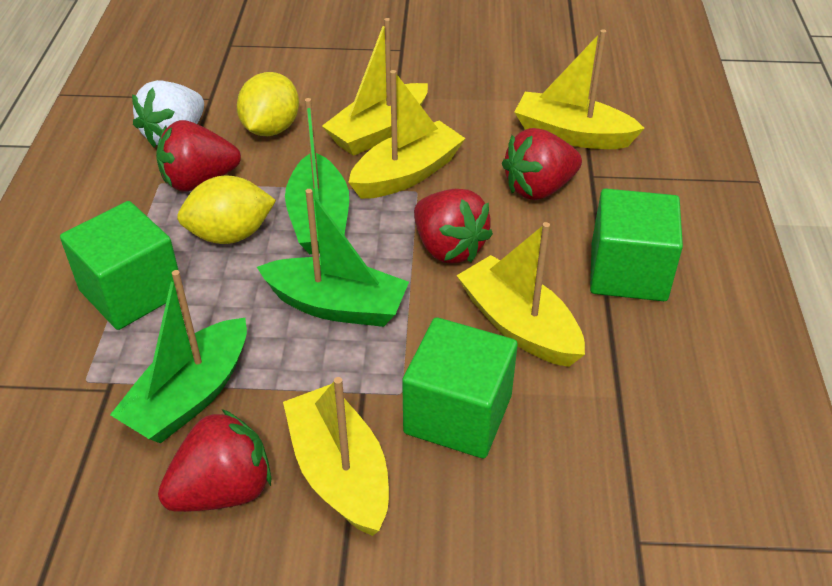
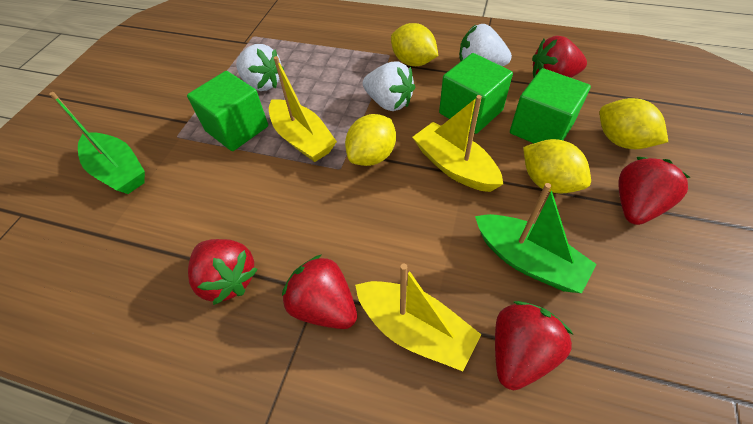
green boat: 3 -> 2
red strawberry: 4 -> 5
white strawberry: 1 -> 3
yellow boat: 5 -> 3
yellow lemon: 2 -> 4

